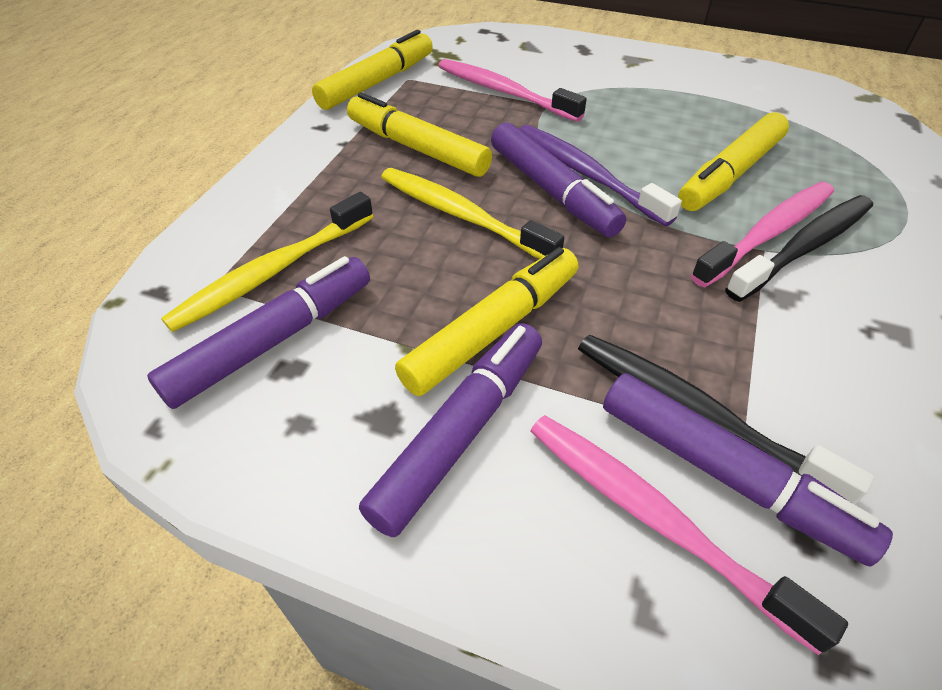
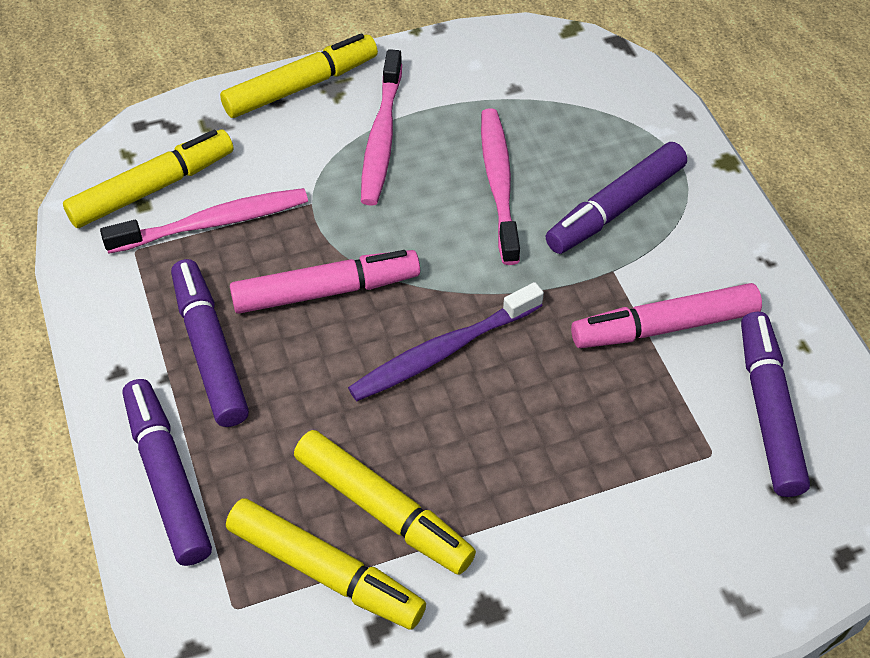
black toothbrush: 2 -> 0
pink marker: 0 -> 2
yellow toothbrush: 2 -> 0

